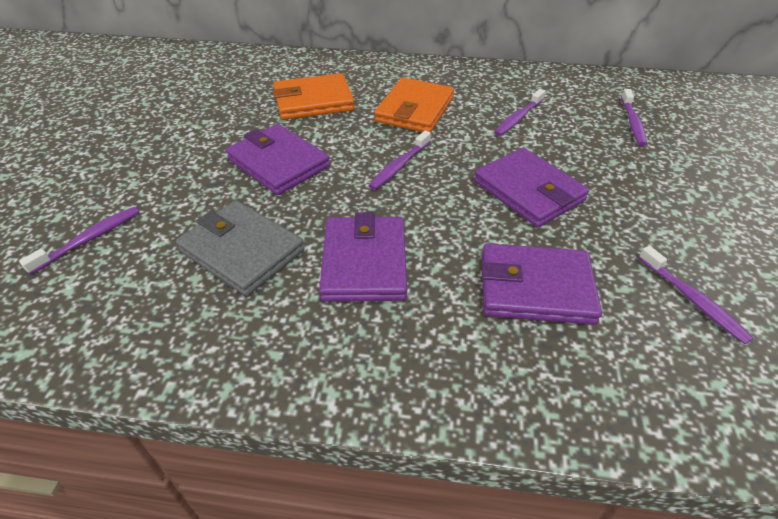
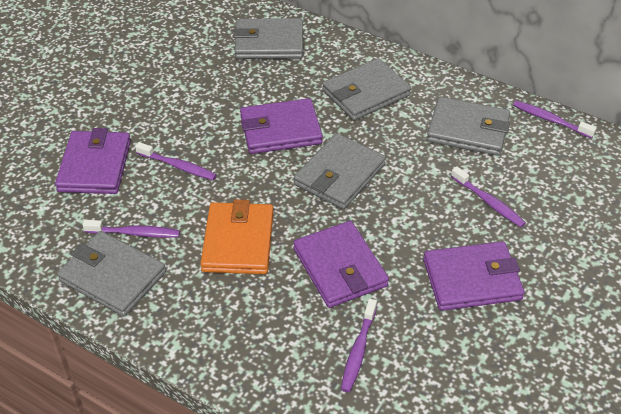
grey wallet: 1 -> 5
orange wallet: 2 -> 1

